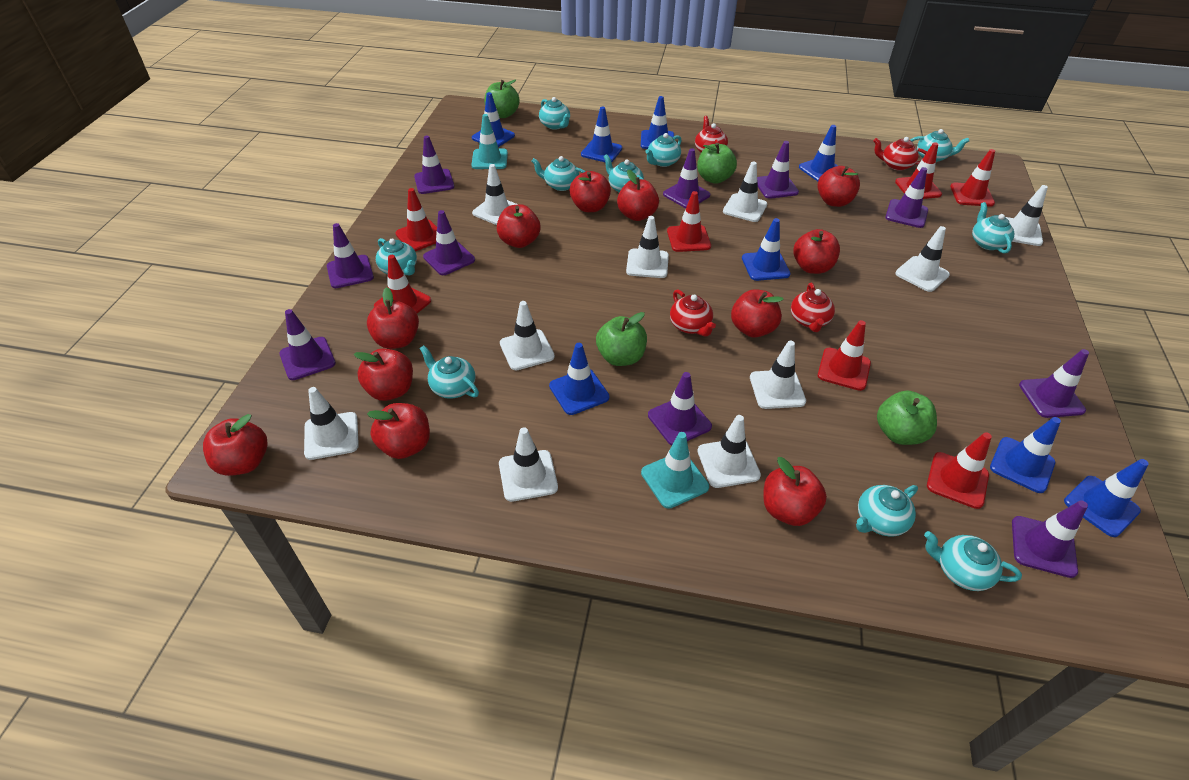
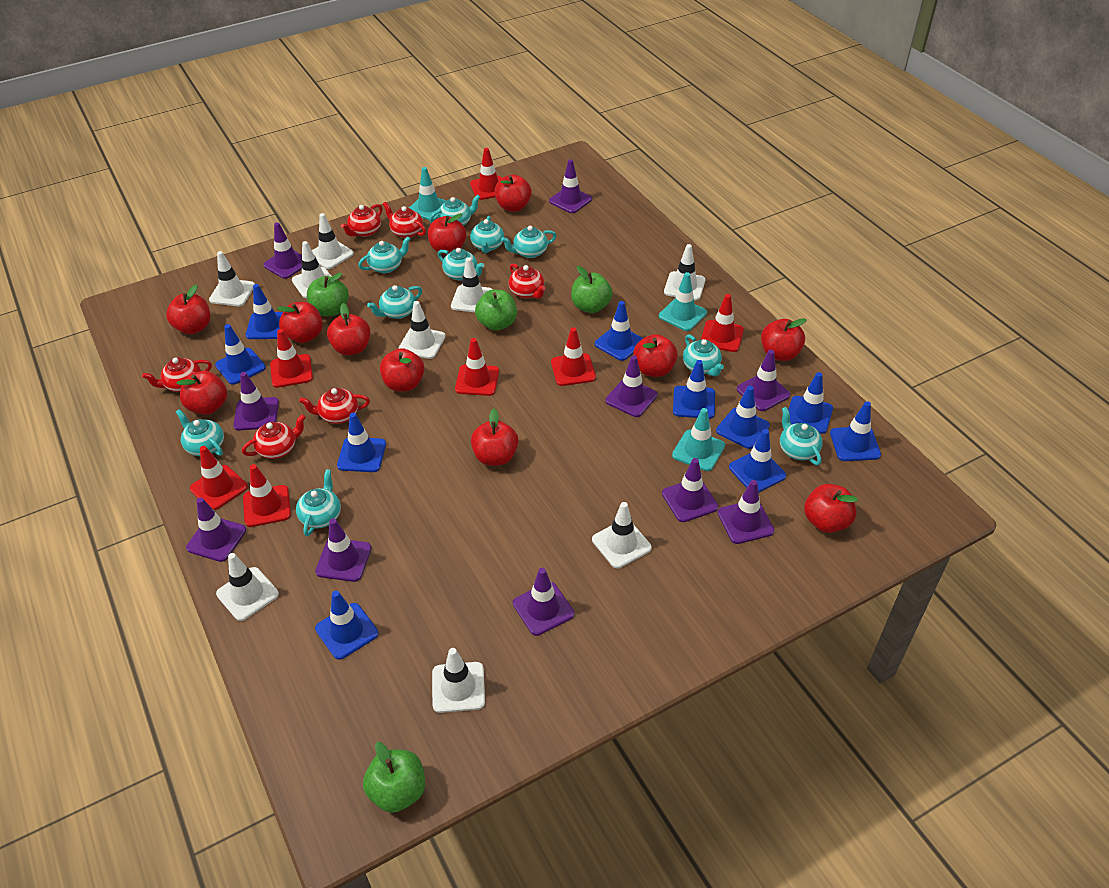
blue traffic cone: 8 -> 10
red teapot: 4 -> 6
turquoise traffic cone: 2 -> 3
white traffic cone: 10 -> 9

